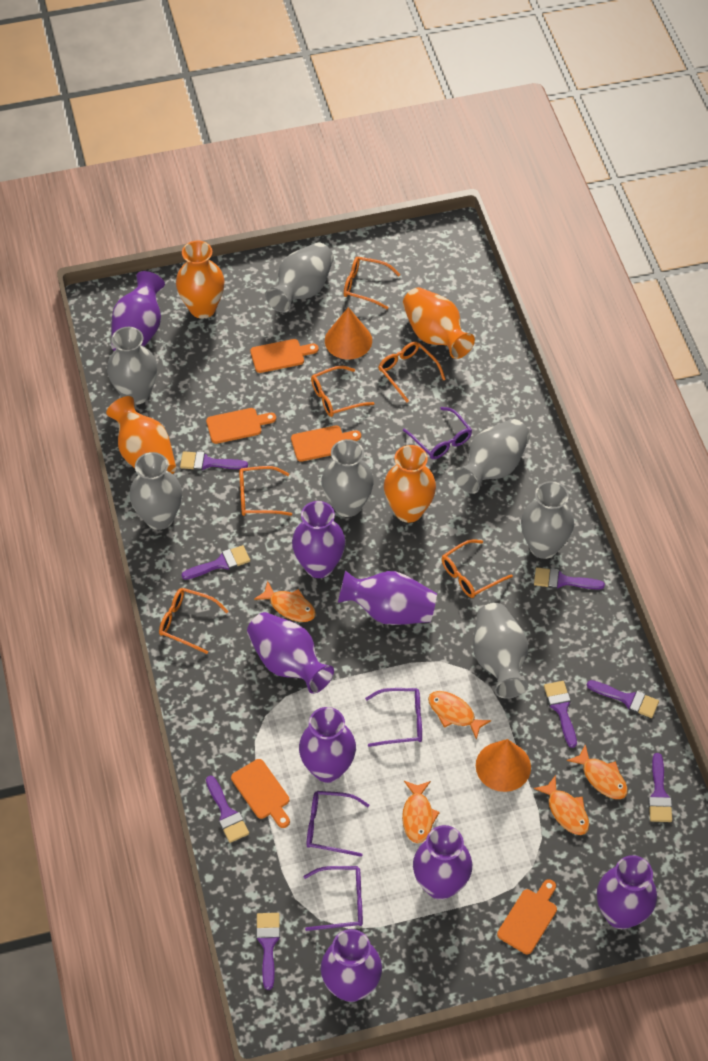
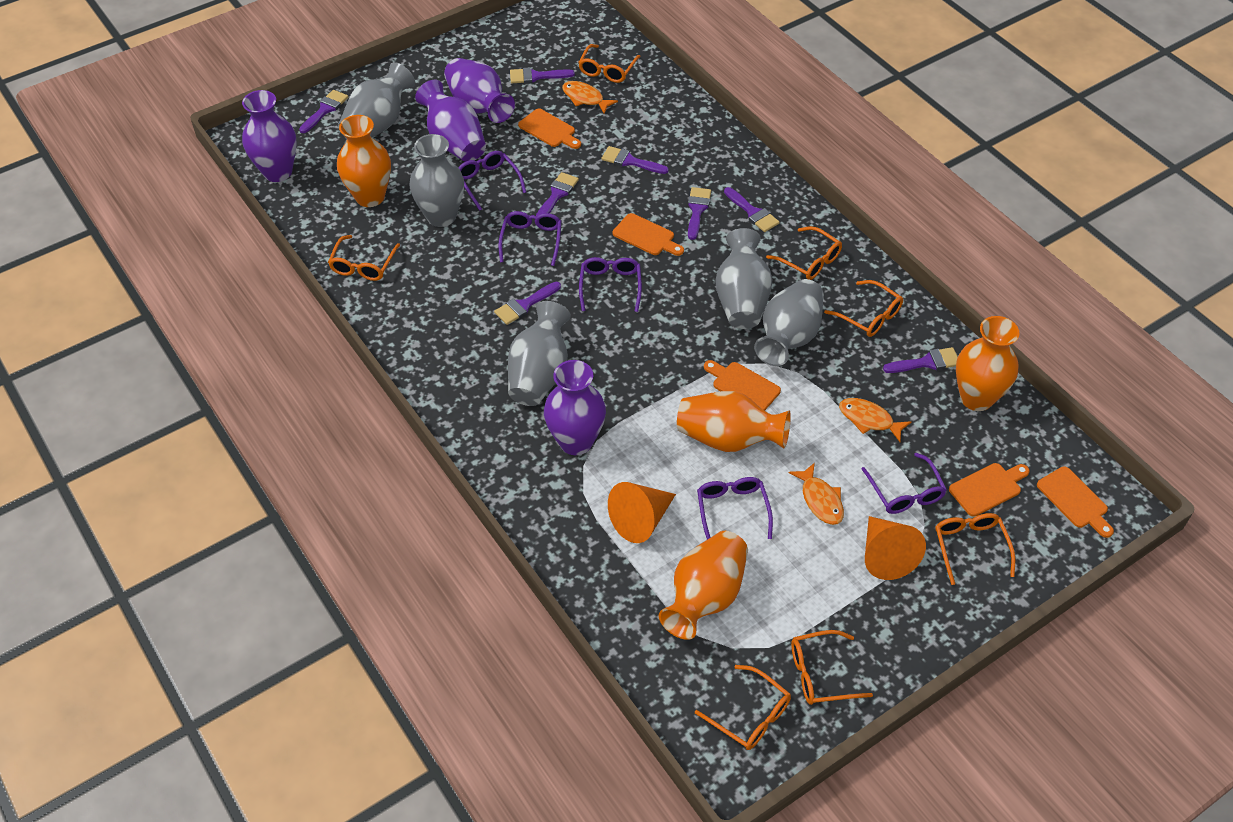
grey vase: 7 -> 5
orange fish: 5 -> 3
orange glasses: 6 -> 7
purple glasses: 4 -> 5
purple vase: 8 -> 4

